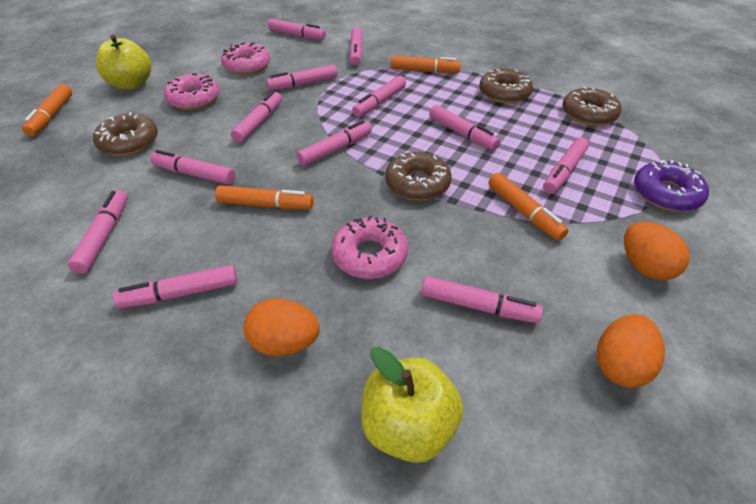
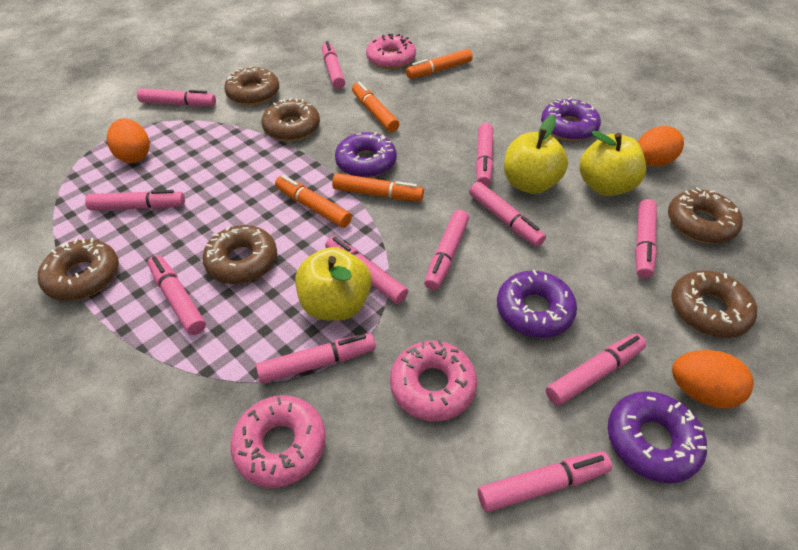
brown donut: 4 -> 6
purple donut: 1 -> 4
yellow apple: 2 -> 3

